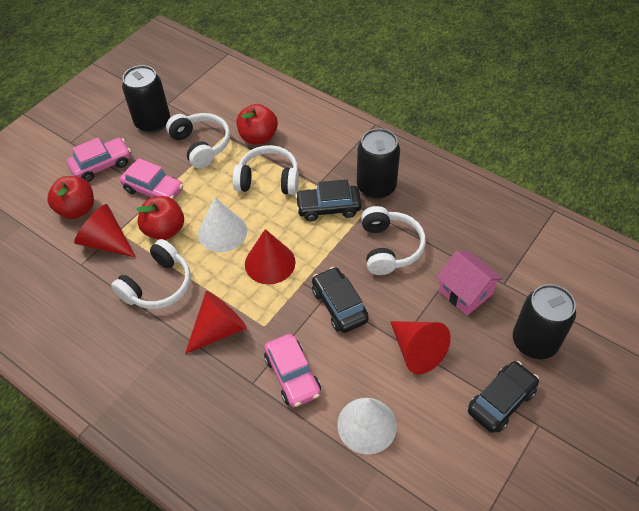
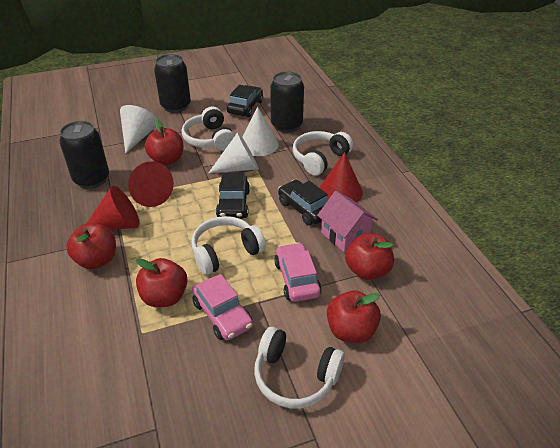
pink car: 3 -> 2
red apple: 3 -> 5
red cone: 4 -> 3
white cone: 2 -> 3

